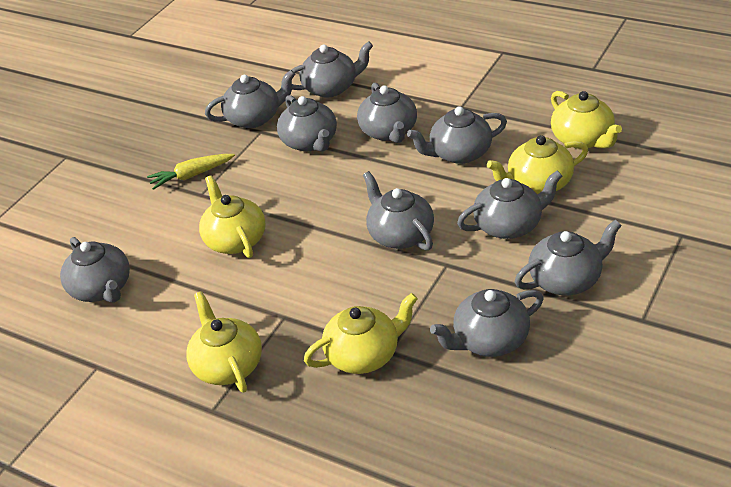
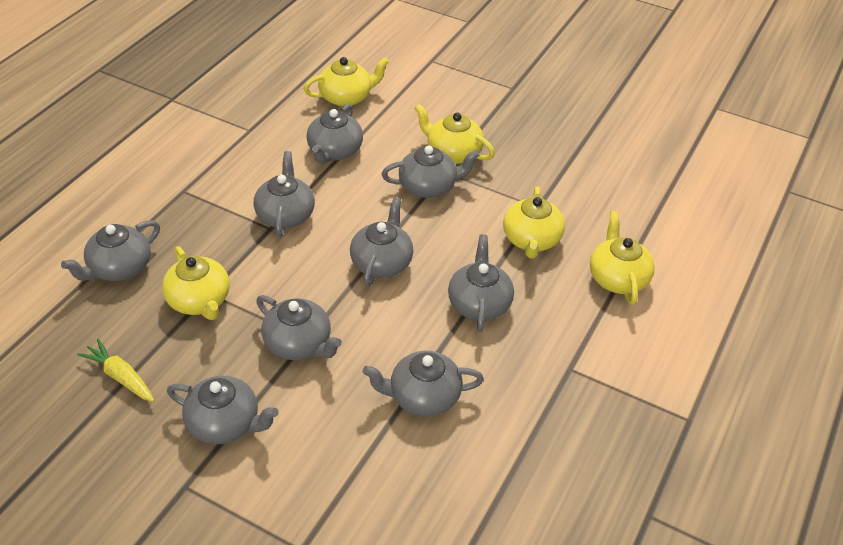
grey teapot: 10 -> 9

